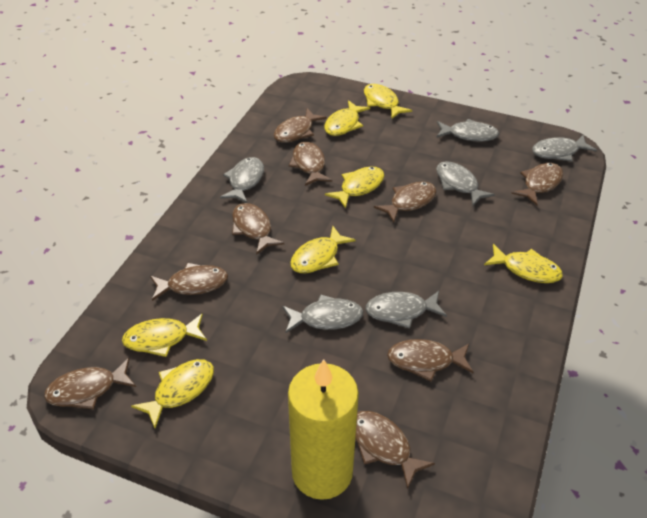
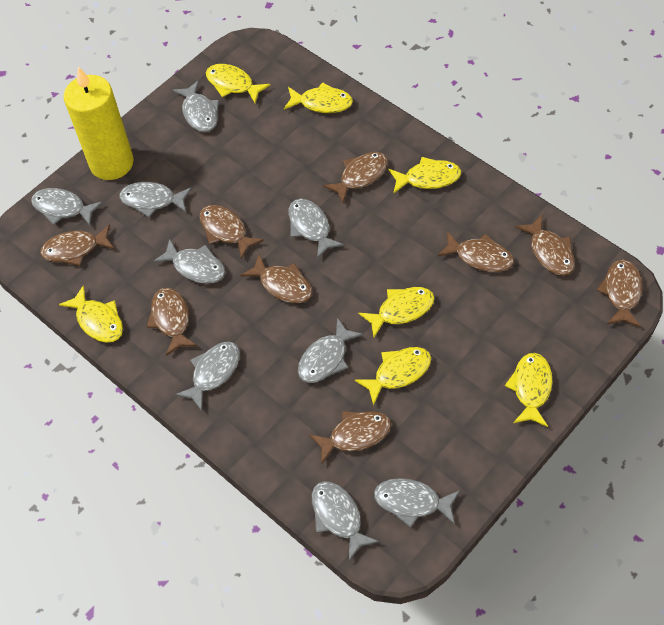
grey fish: 6 -> 9

